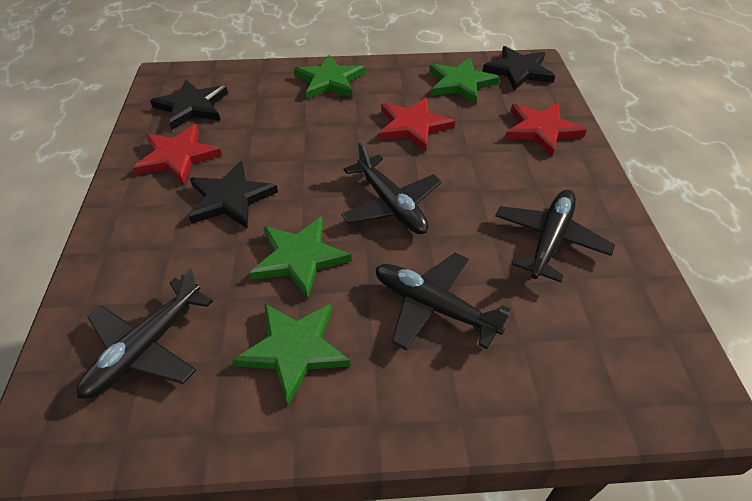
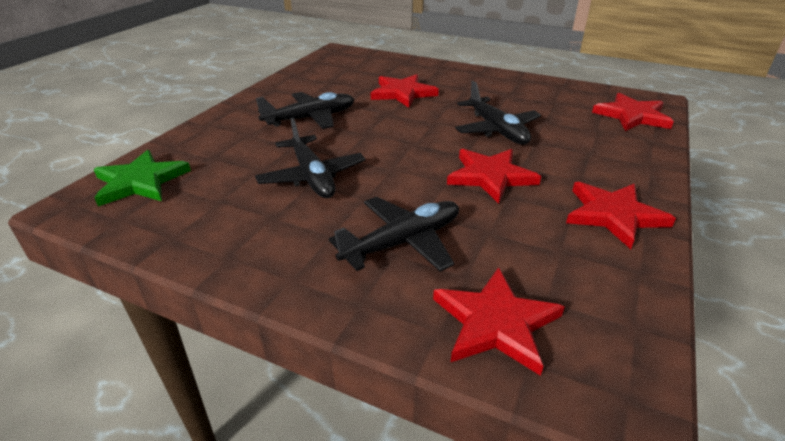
black star: 3 -> 0
green star: 4 -> 1
red star: 3 -> 5

